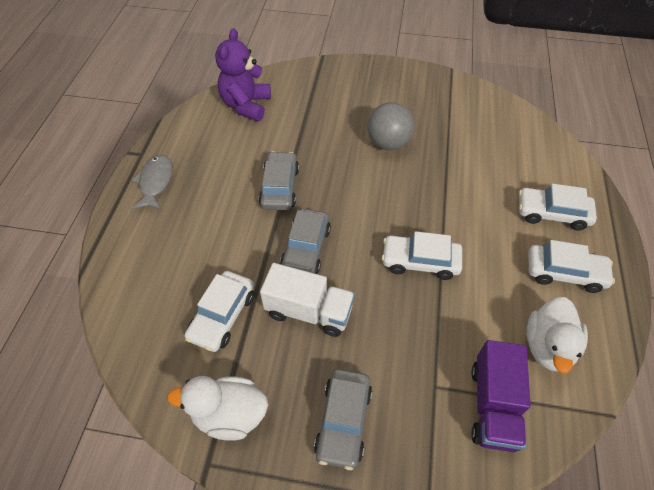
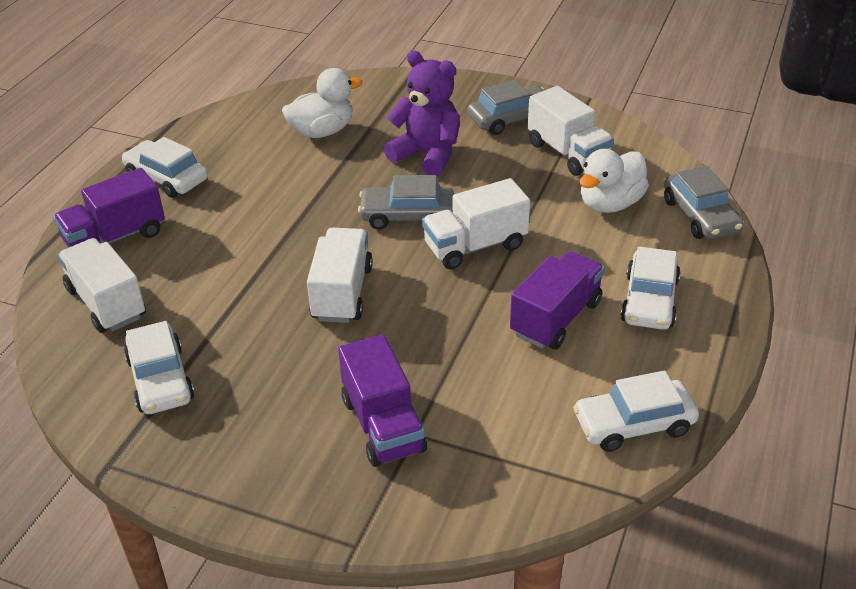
grey ball: 1 -> 0
grey fish: 1 -> 0
purple truck: 1 -> 3
white truck: 1 -> 4

